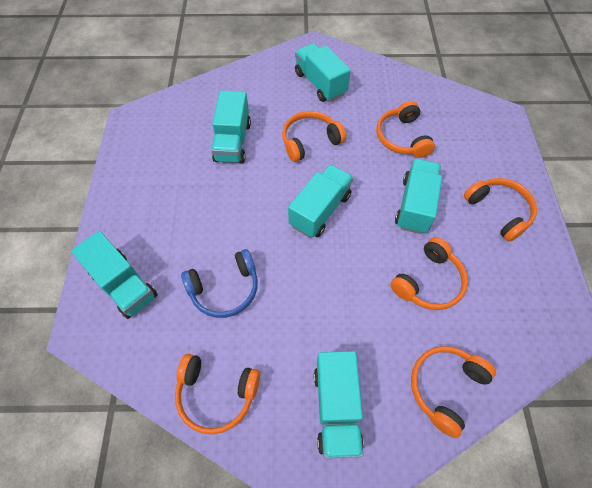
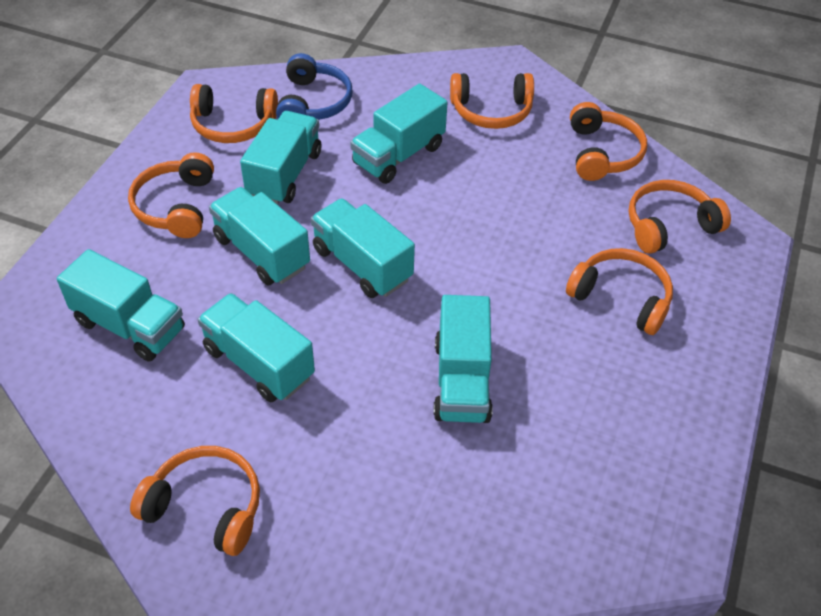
orange headphones: 6 -> 7
turquoise truck: 6 -> 7

